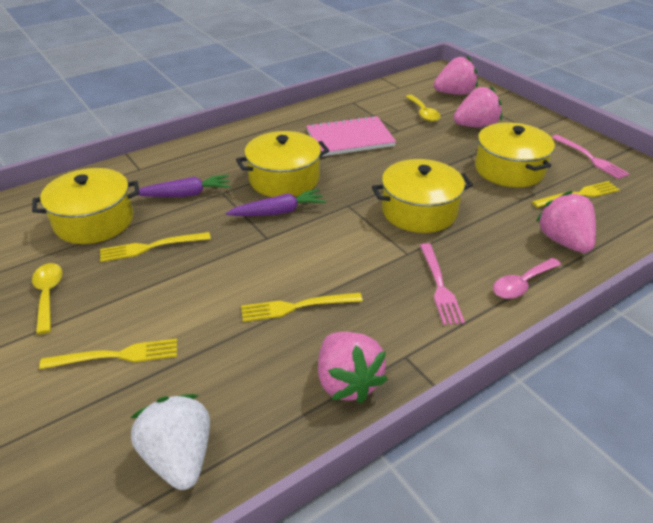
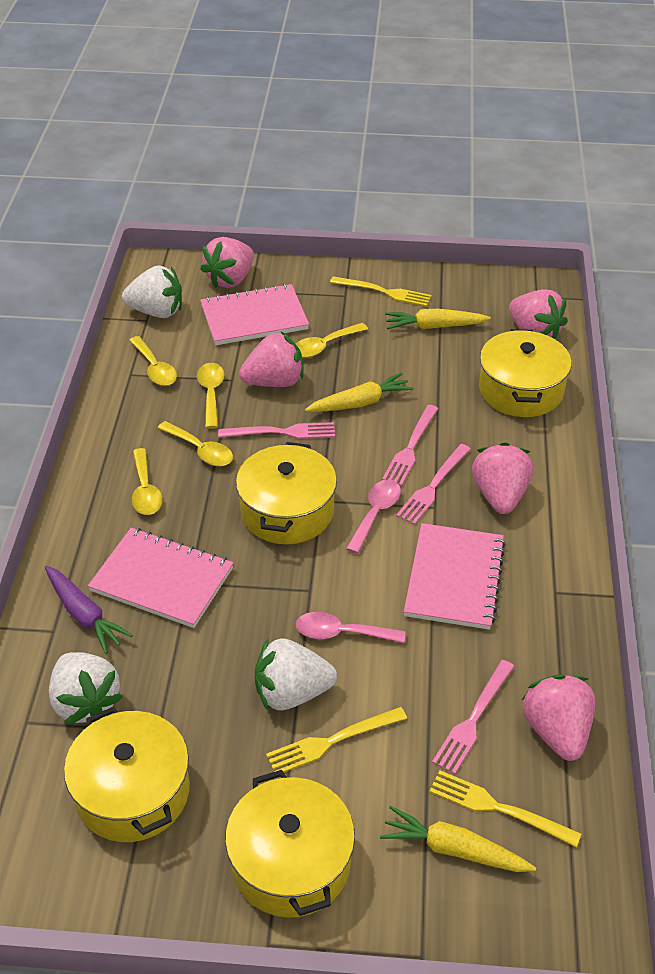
pink fork: 2 -> 4
pink notebook: 1 -> 3
pink spoon: 1 -> 2
pink strawberry: 4 -> 5
purple carrot: 2 -> 1
white strawberry: 1 -> 3
yellow carrot: 0 -> 3
yellow fork: 4 -> 3
yellow spoon: 2 -> 5

